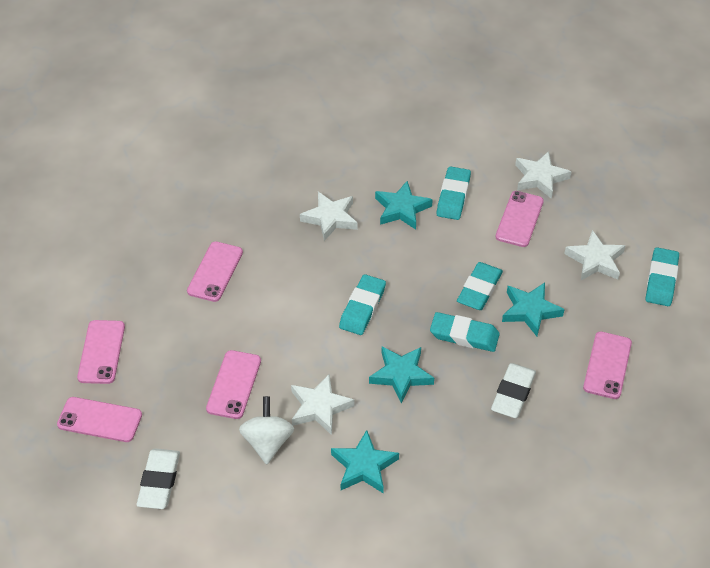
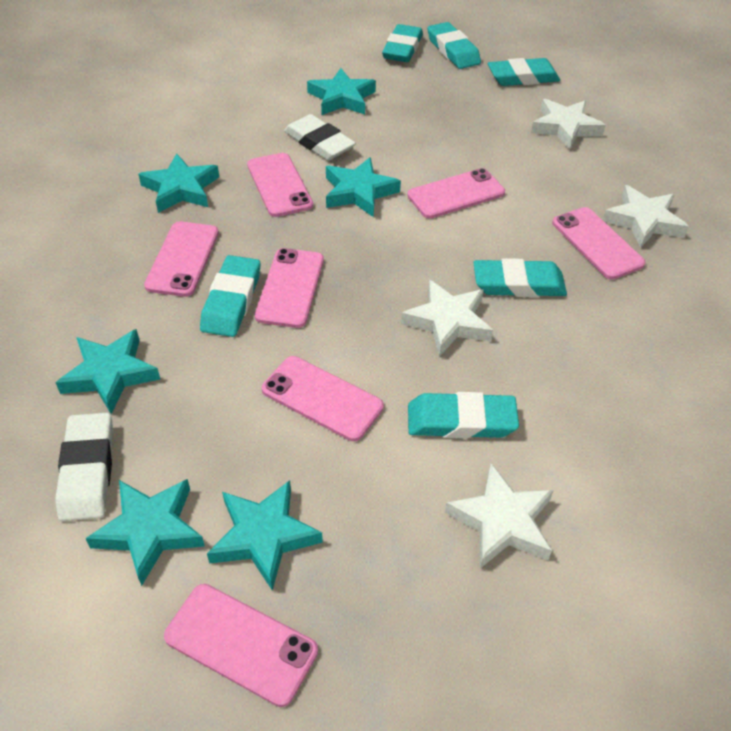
pink phone: 6 -> 7
turquoise eraser: 5 -> 6
turquoise star: 4 -> 6
white spinning top: 1 -> 0

